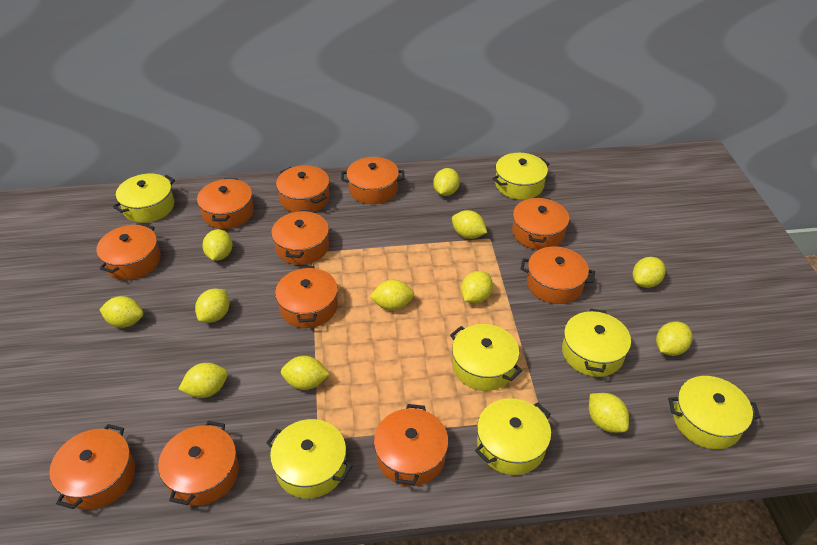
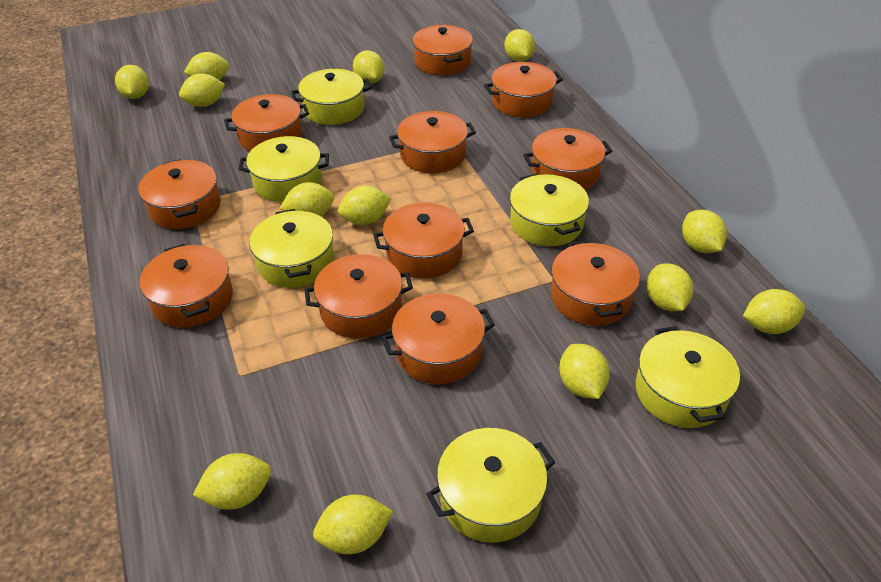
yellow lemon: 12 -> 13
yellow pot: 7 -> 6

